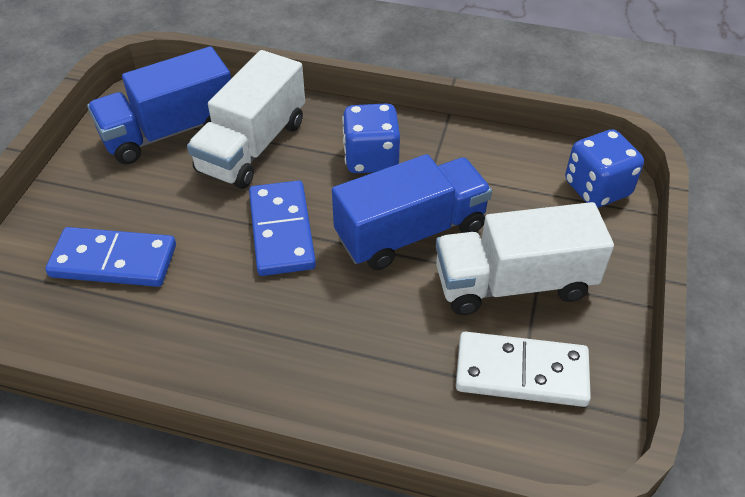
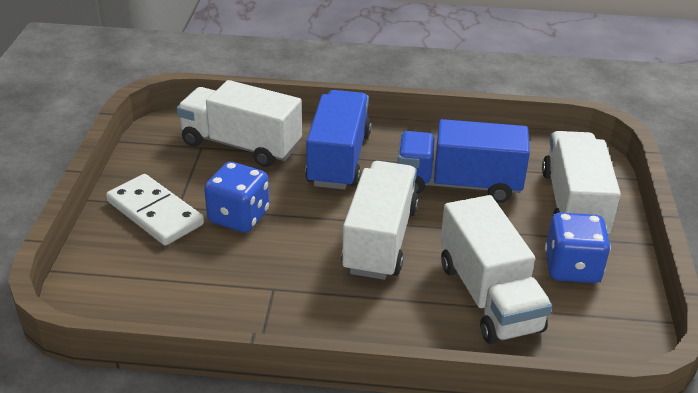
blue domino: 2 -> 0
white truck: 2 -> 4

